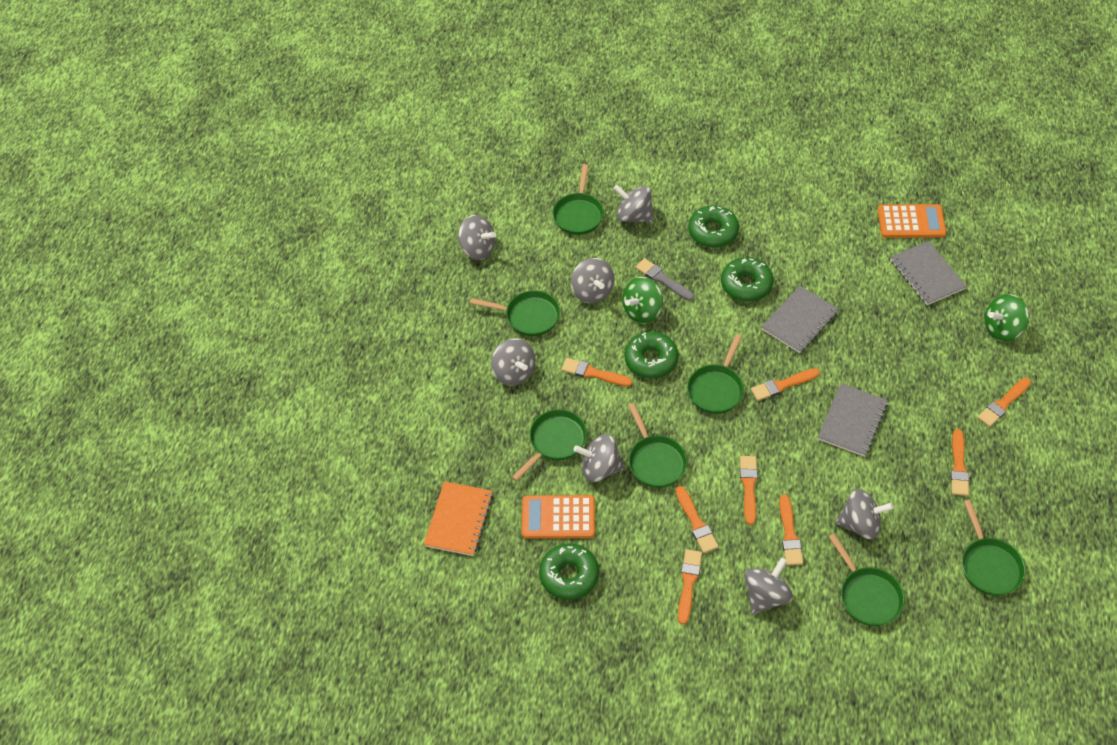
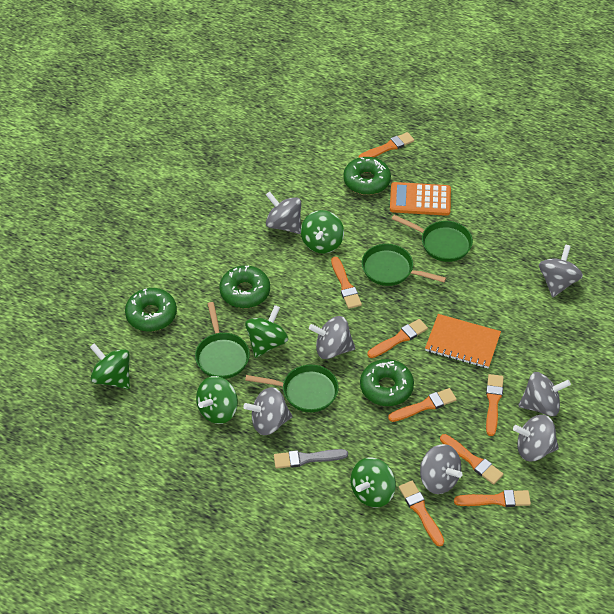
green pan: 7 -> 4
green spinning top: 2 -> 5
grey notebook: 3 -> 0
orange calculator: 2 -> 1

